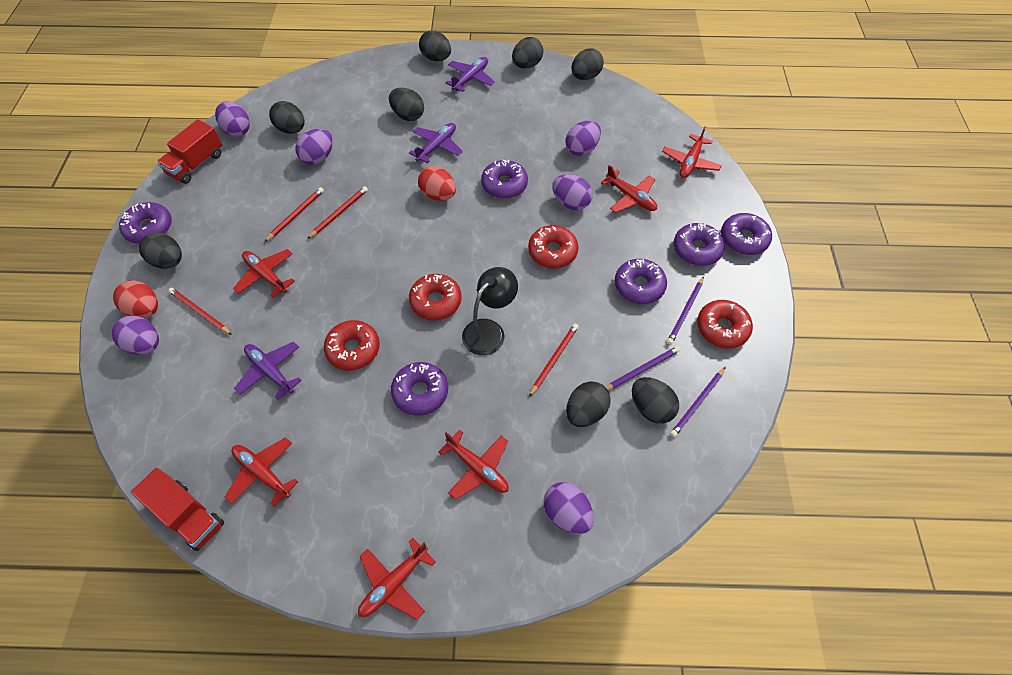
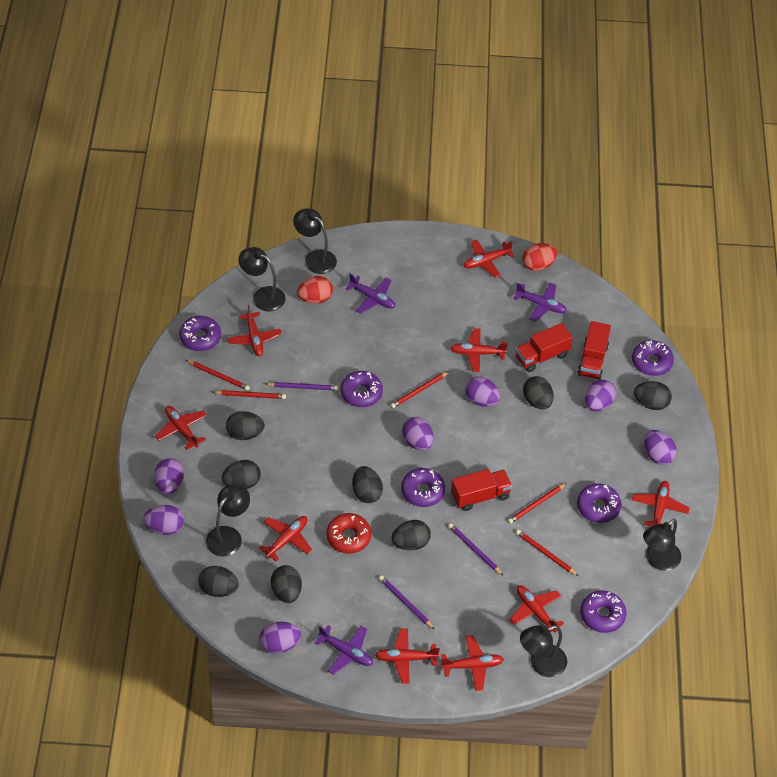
black lamp: 1 -> 5
purple egg: 6 -> 7
red donut: 4 -> 1
red pencil: 4 -> 5
red plane: 6 -> 9
red truck: 2 -> 3

